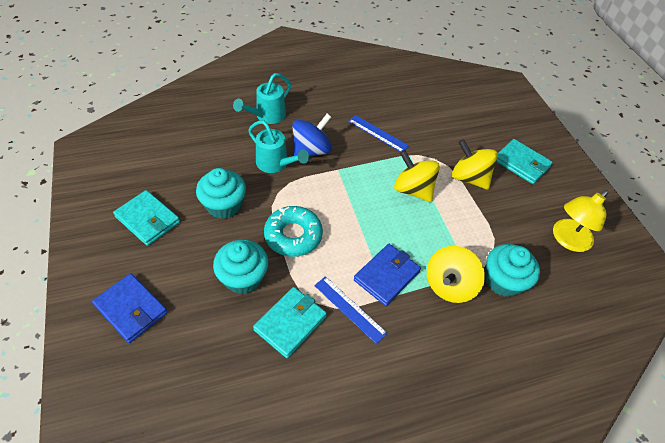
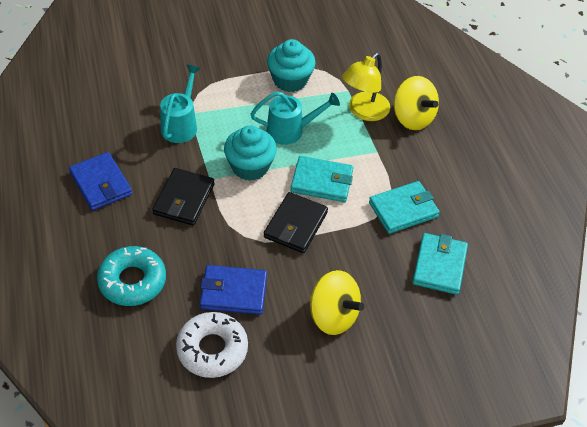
black wallet: 0 -> 2
blue ruler: 2 -> 0
blue spinning top: 1 -> 0
turquoise cupcake: 3 -> 2
white donut: 0 -> 1
yellow spinning top: 3 -> 2

